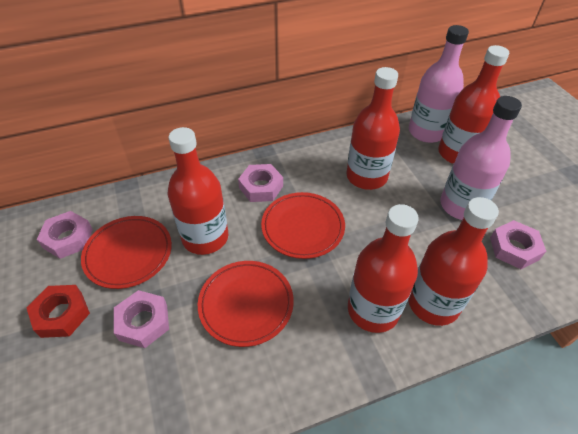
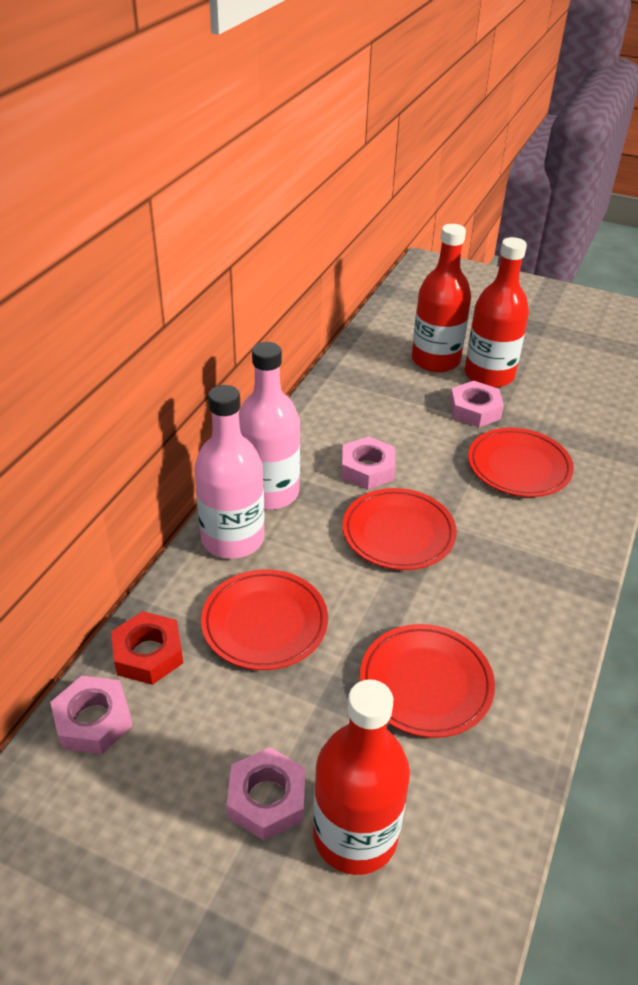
red bottle: 5 -> 3
red plate: 3 -> 4

